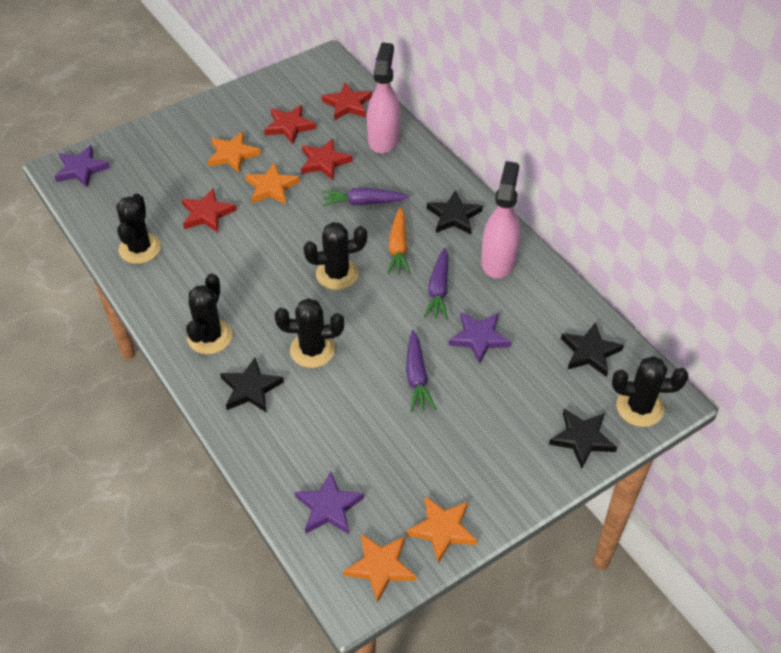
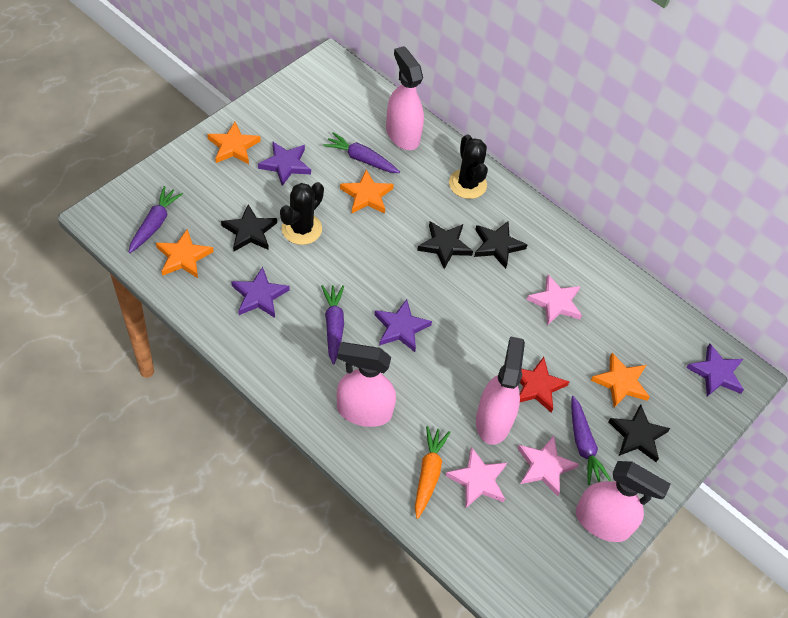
black cactus: 5 -> 2
pink spray bottle: 2 -> 4
pink star: 0 -> 3
purple carrot: 3 -> 4
purple star: 3 -> 4
red star: 4 -> 1

